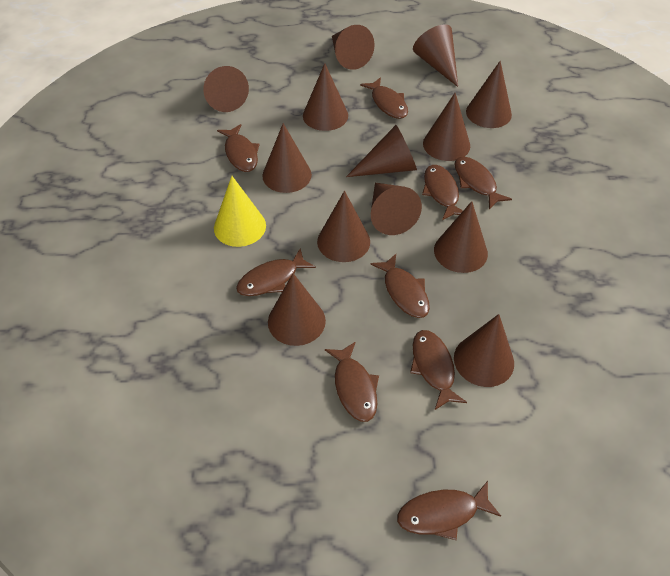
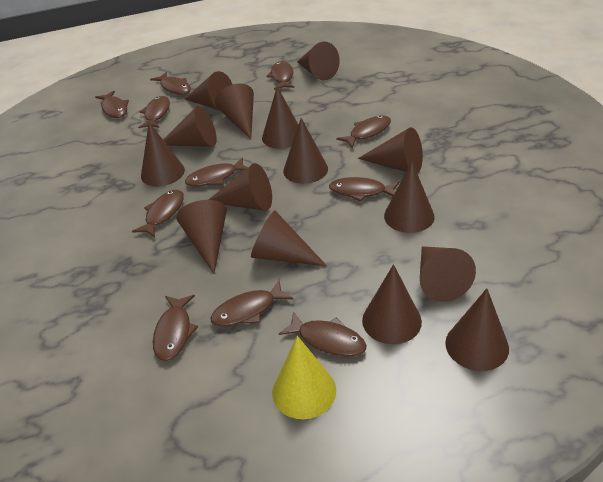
brown cone: 13 -> 15
brown fish: 9 -> 11

